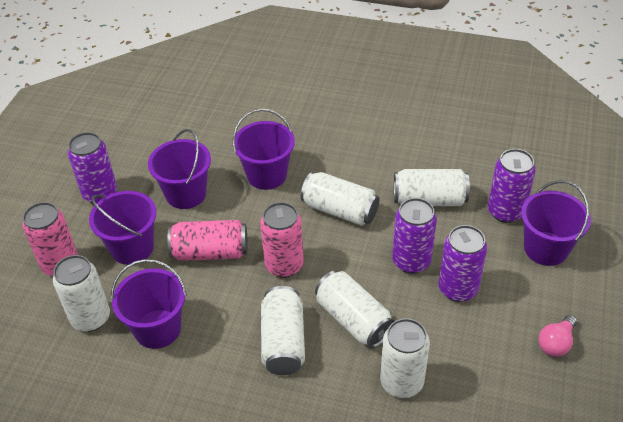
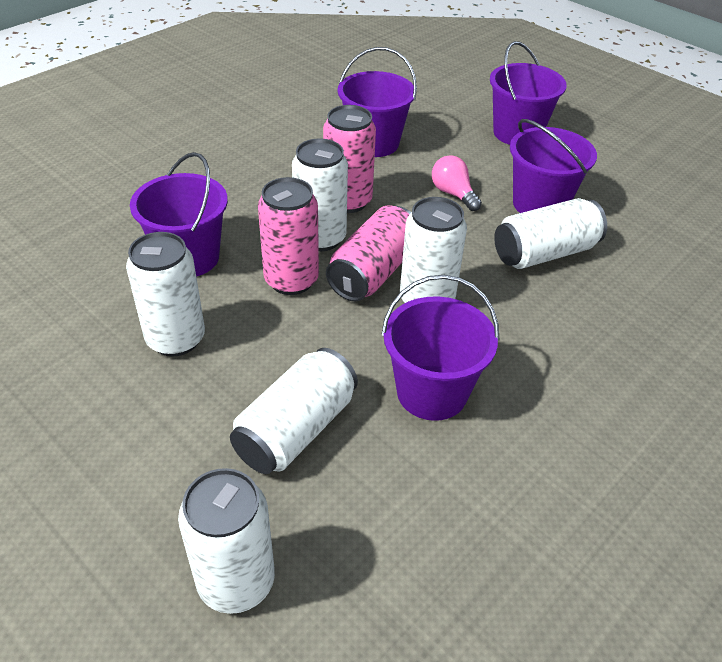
purple can: 4 -> 0

